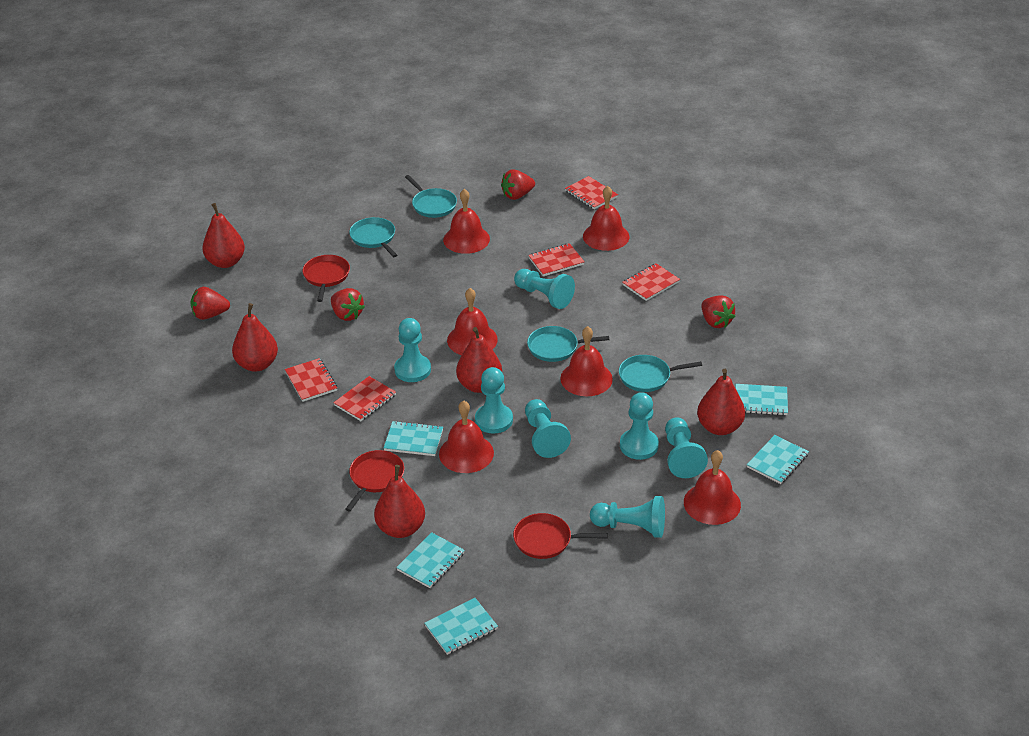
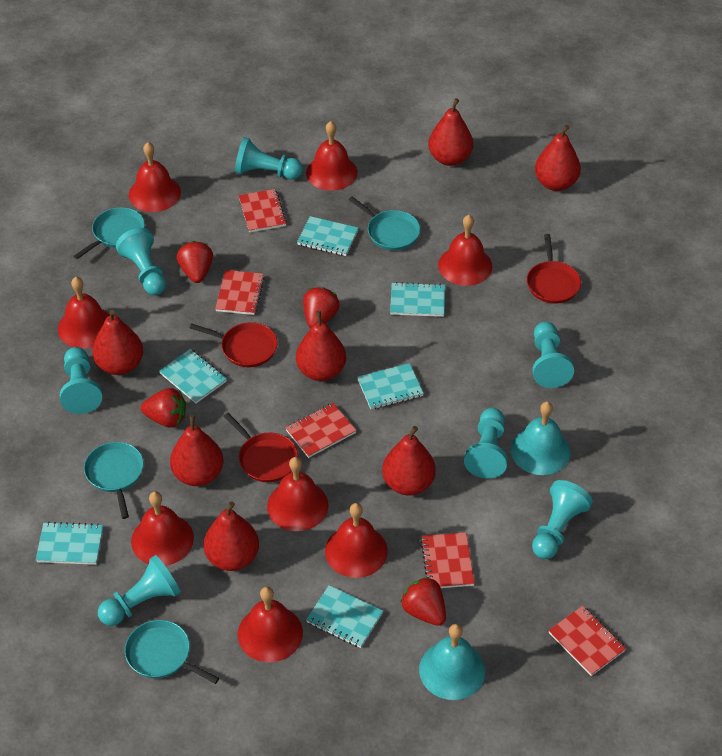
red bell: 6 -> 8
red pear: 5 -> 7
turquoise bell: 0 -> 2
turquoise notebook: 5 -> 6

